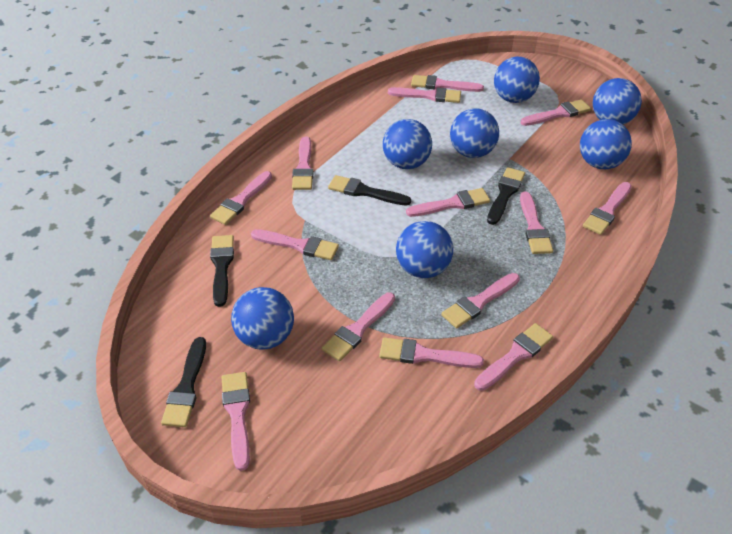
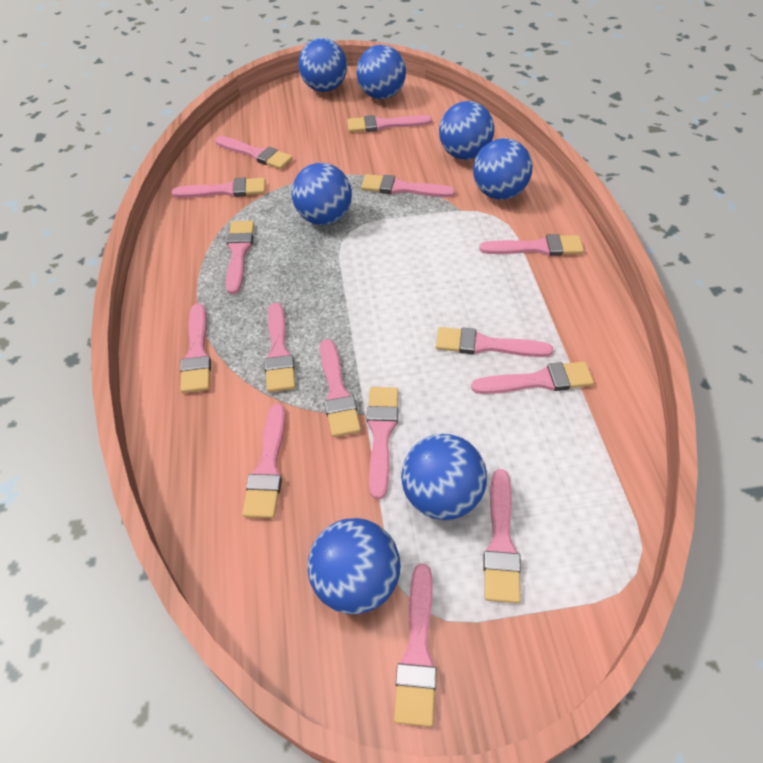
black brush: 4 -> 0
pink brush: 14 -> 15

